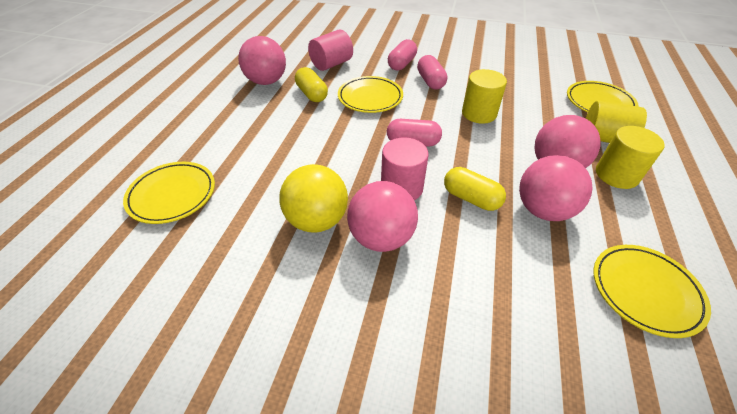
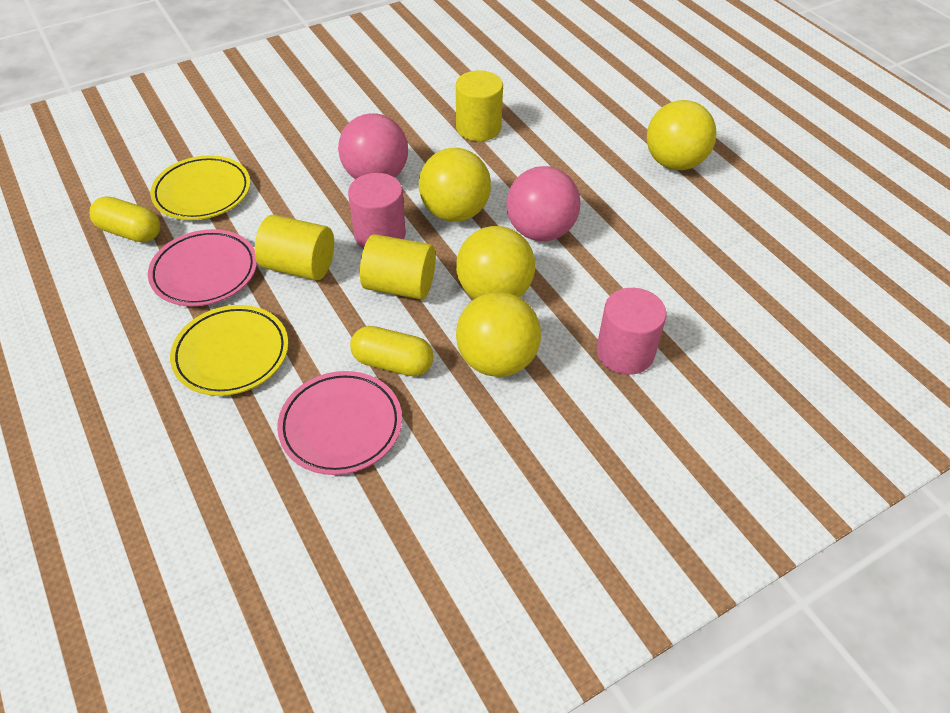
pink ball: 4 -> 2
pink capsule: 3 -> 0
pink plate: 0 -> 2
yellow ball: 1 -> 4
yellow plate: 4 -> 2

